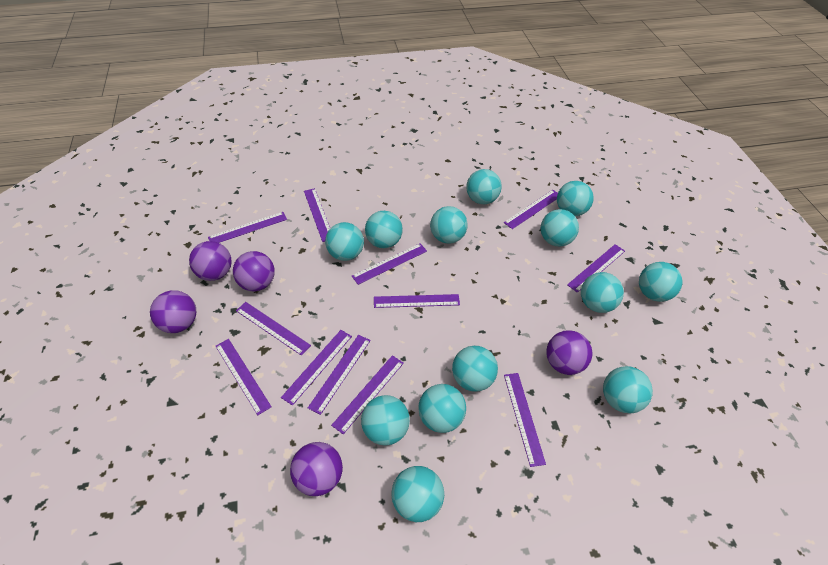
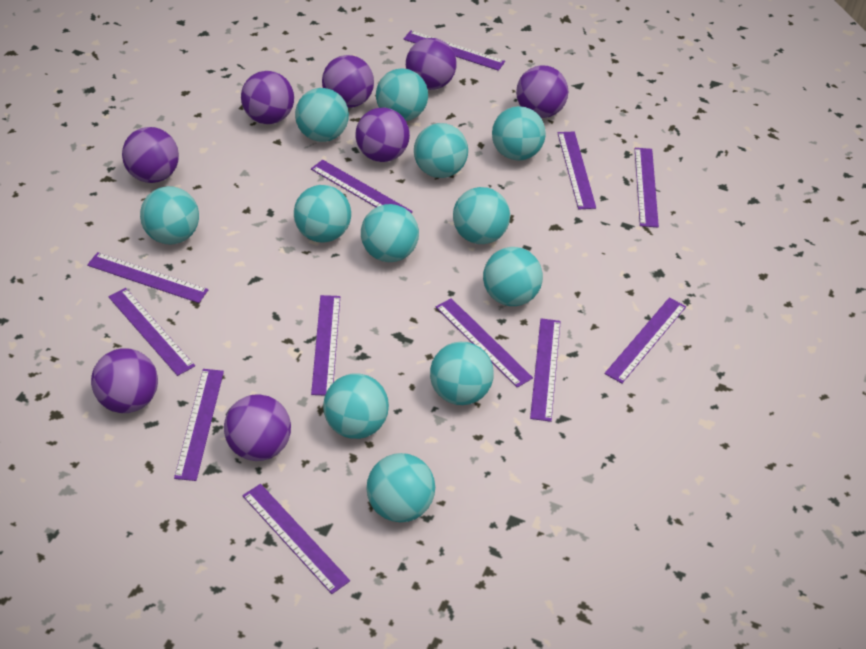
purple ball: 5 -> 8
turquoise ball: 13 -> 12

